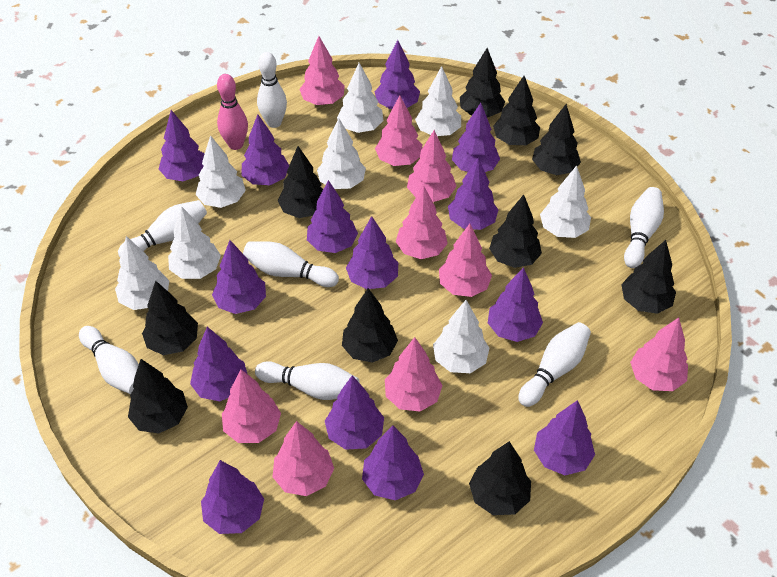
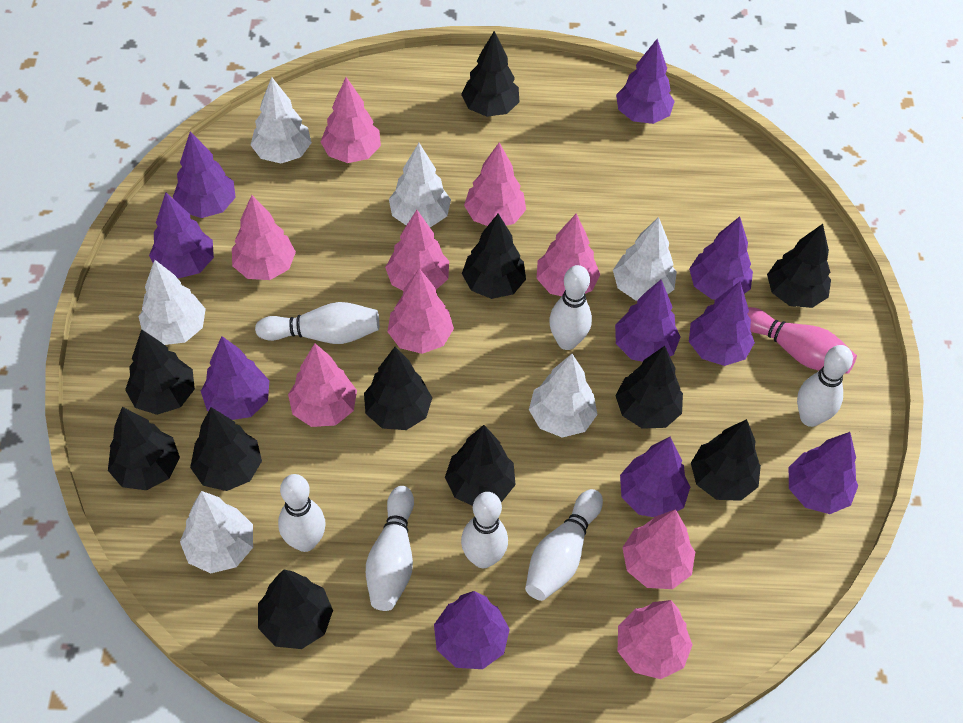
black tree: 10 -> 11
purple tree: 14 -> 10
white tree: 8 -> 6

